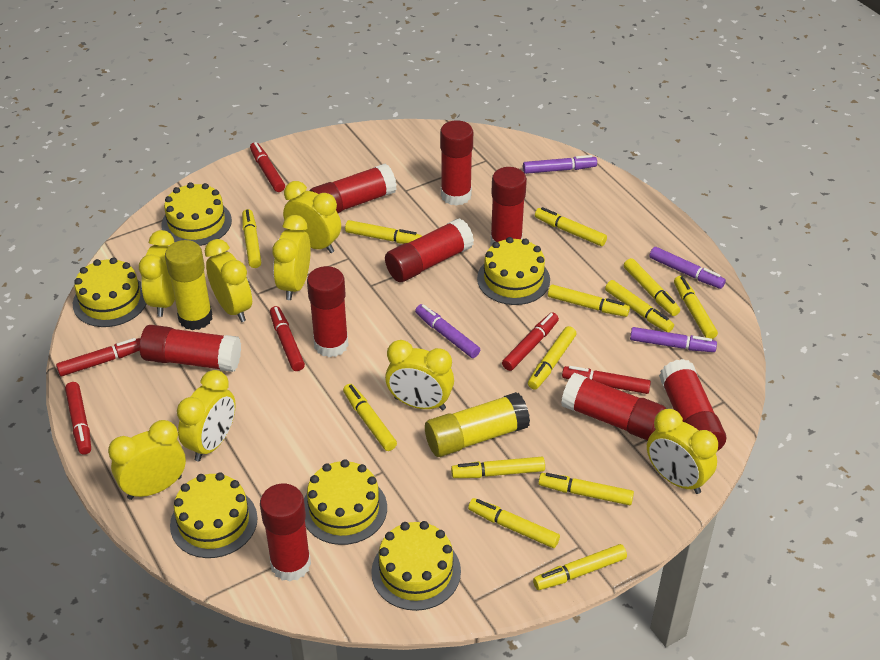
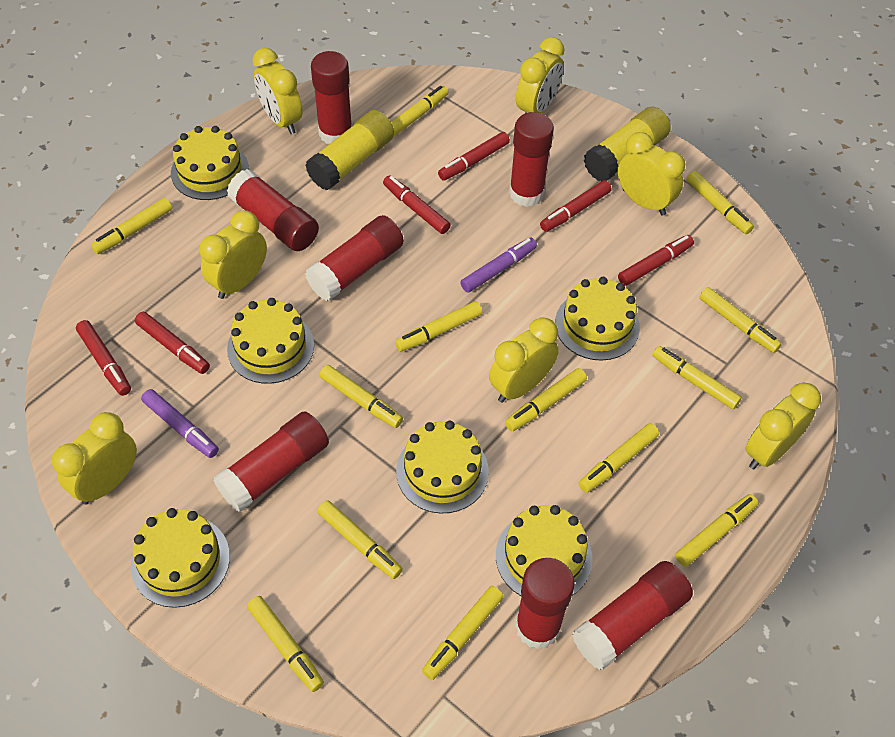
purple marker: 4 -> 2
red glue stick: 9 -> 7
yellow clock: 8 -> 7

